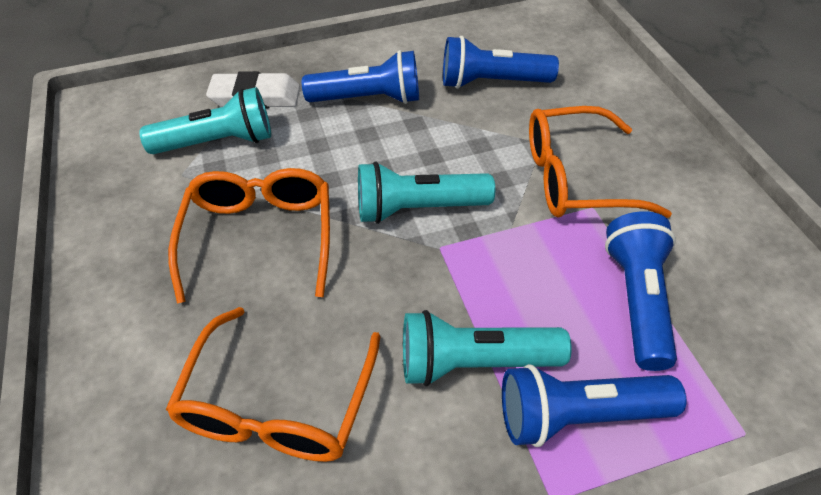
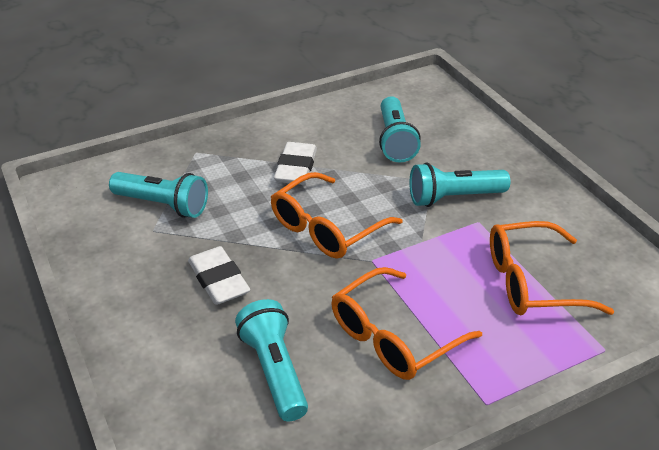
blue flashlight: 4 -> 0
turquoise flashlight: 3 -> 4
white eraser: 1 -> 2

